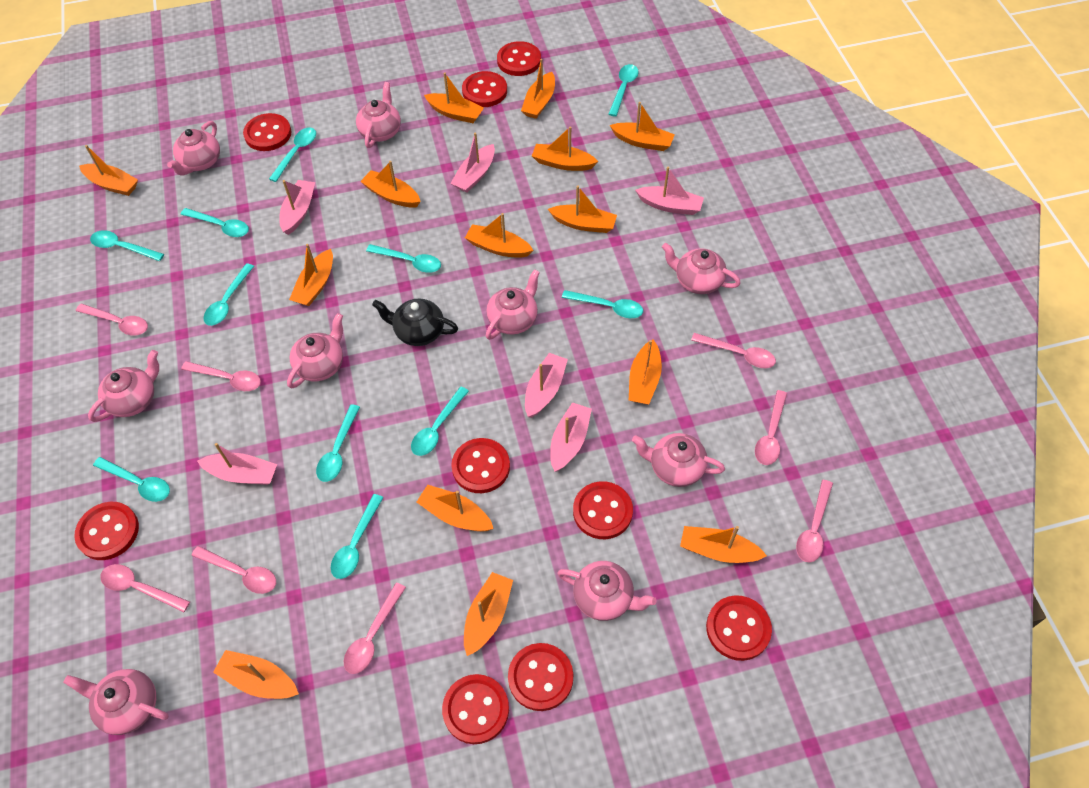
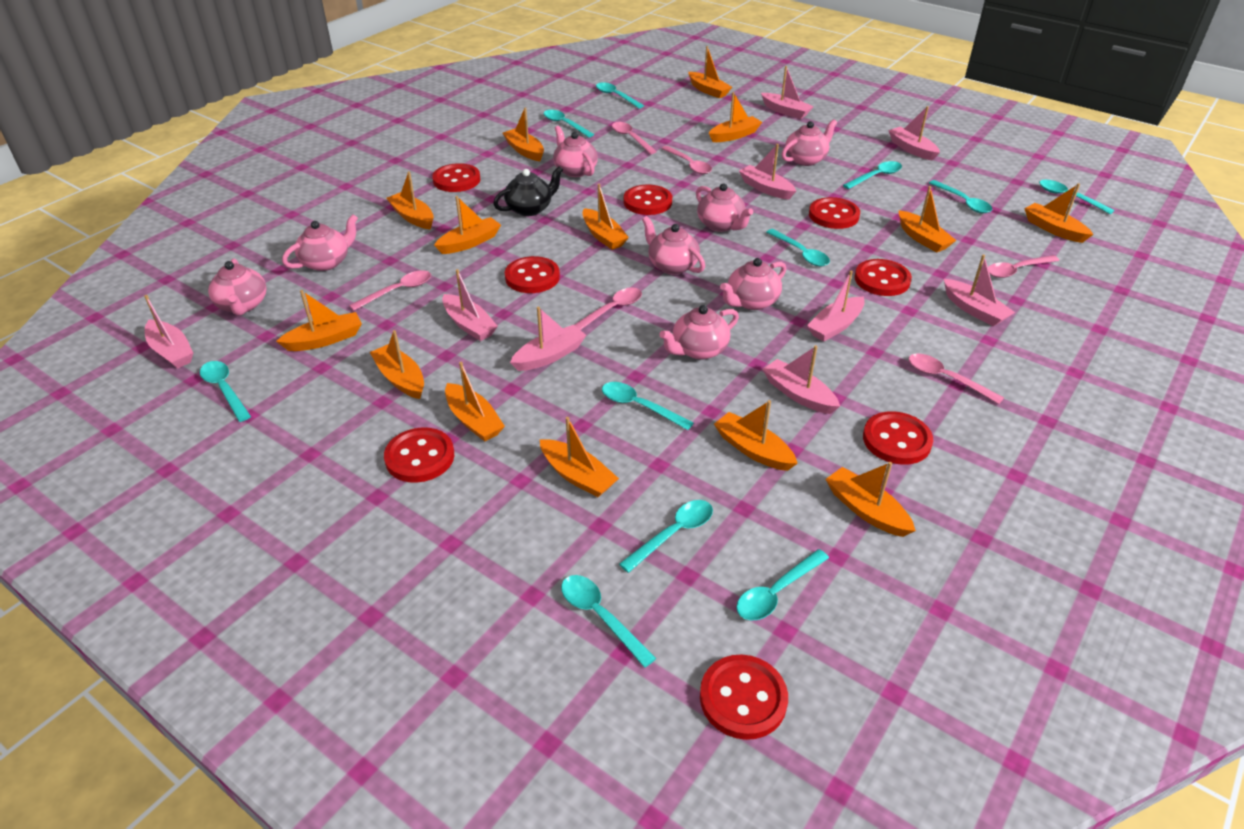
pink boat: 6 -> 9
pink spoon: 8 -> 6
pink teapot: 9 -> 8
red button: 9 -> 8

